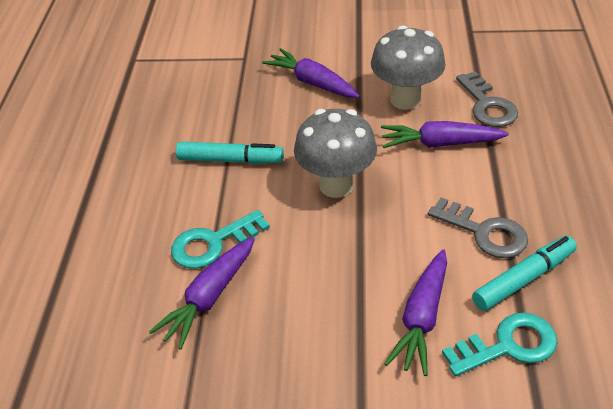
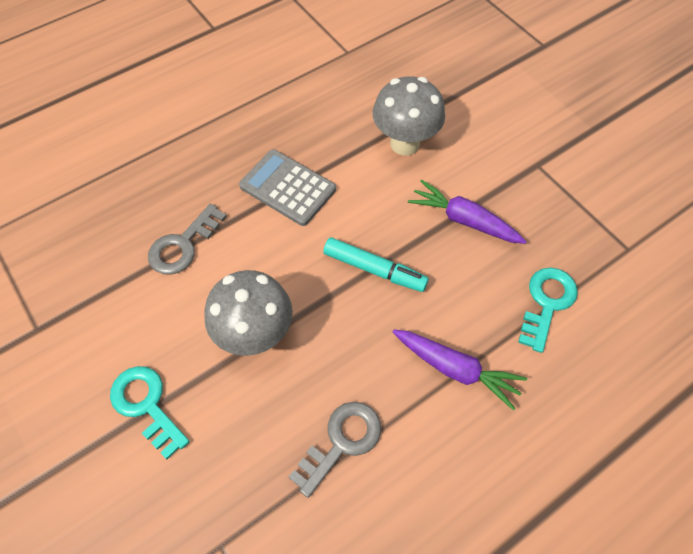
grey calculator: 0 -> 1
purple carrot: 4 -> 2
turquoise marker: 2 -> 1

